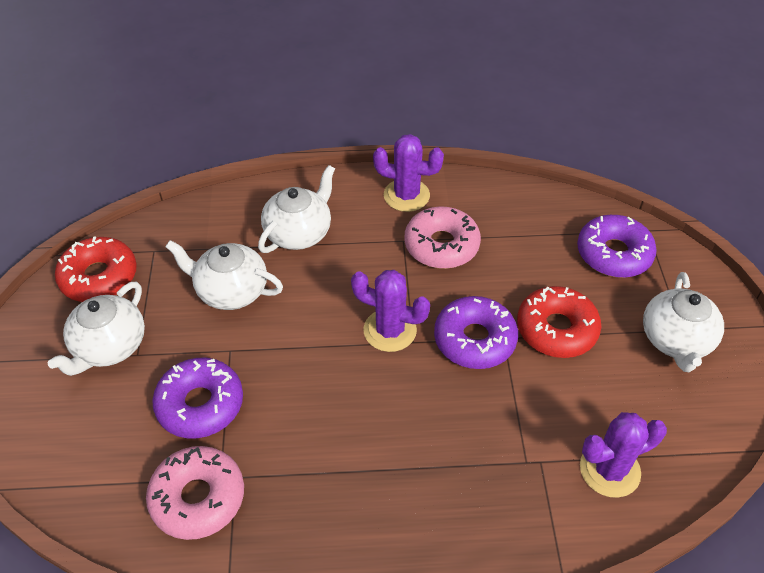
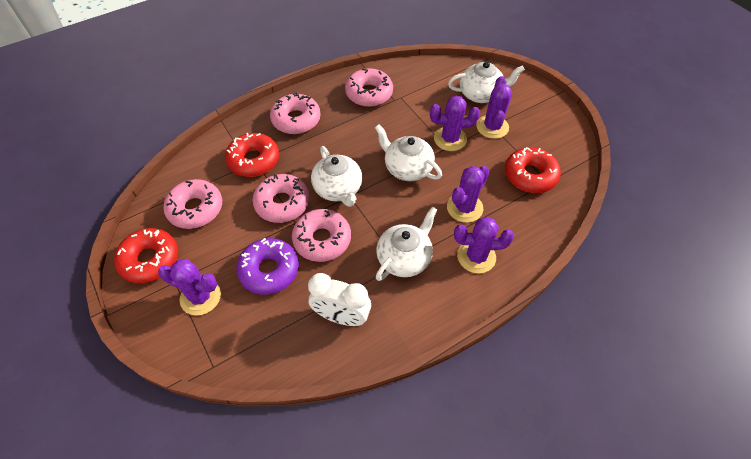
pink donut: 2 -> 5
purple cactus: 3 -> 5
purple donut: 3 -> 1
red donut: 2 -> 3
white clock: 0 -> 1

